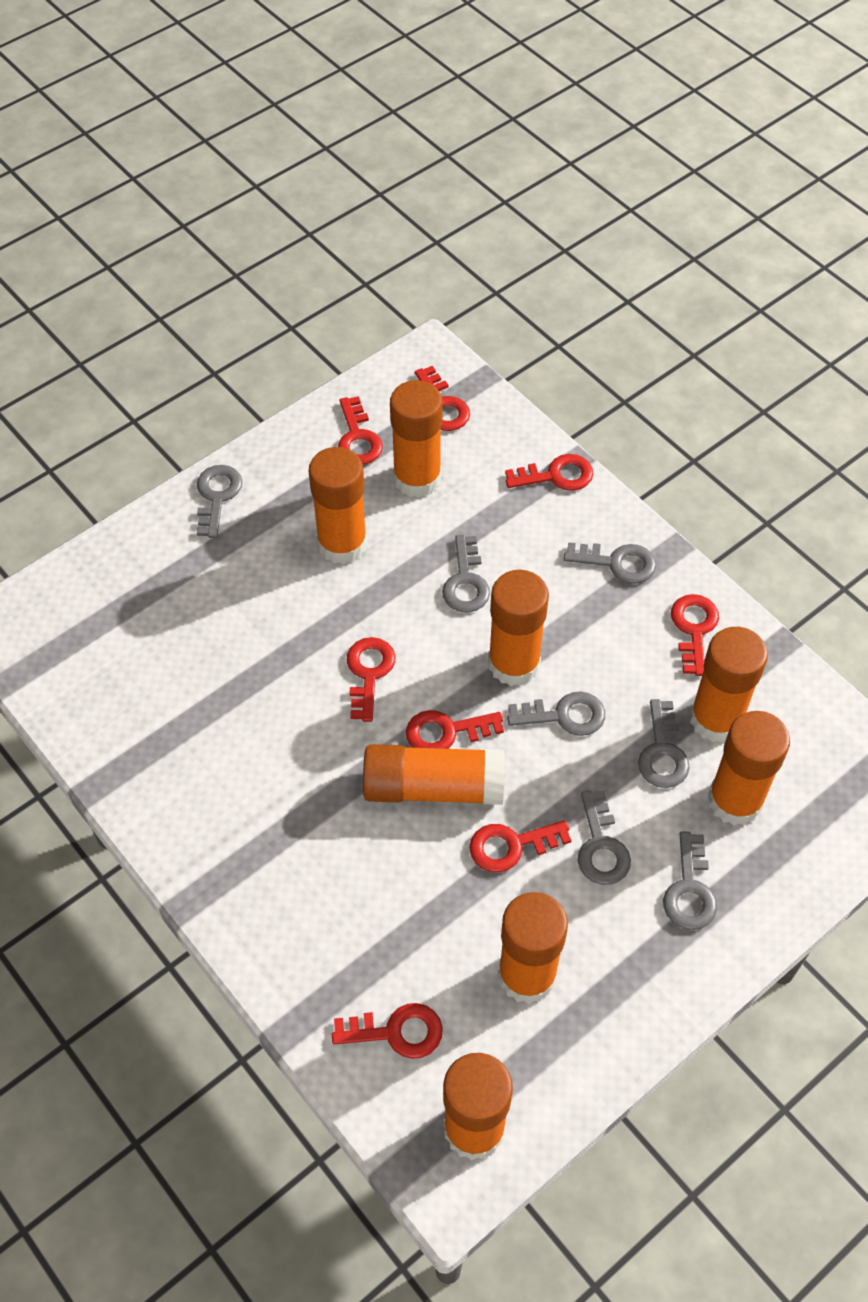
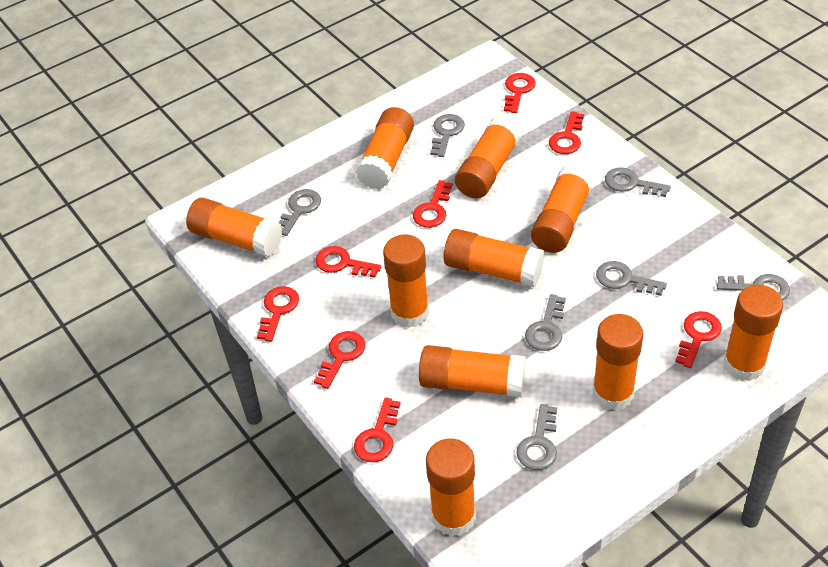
orange glue stick: 8 -> 10

